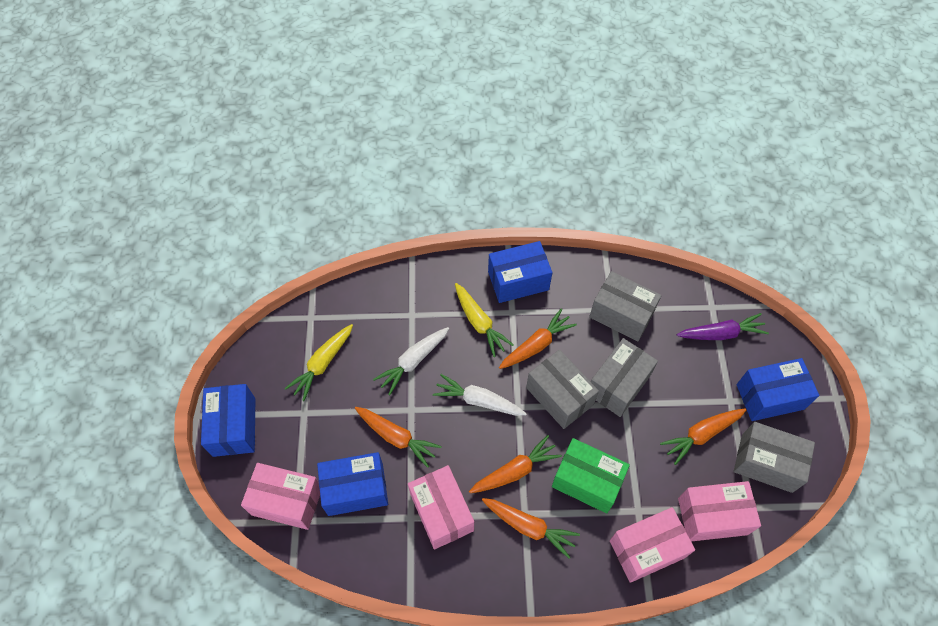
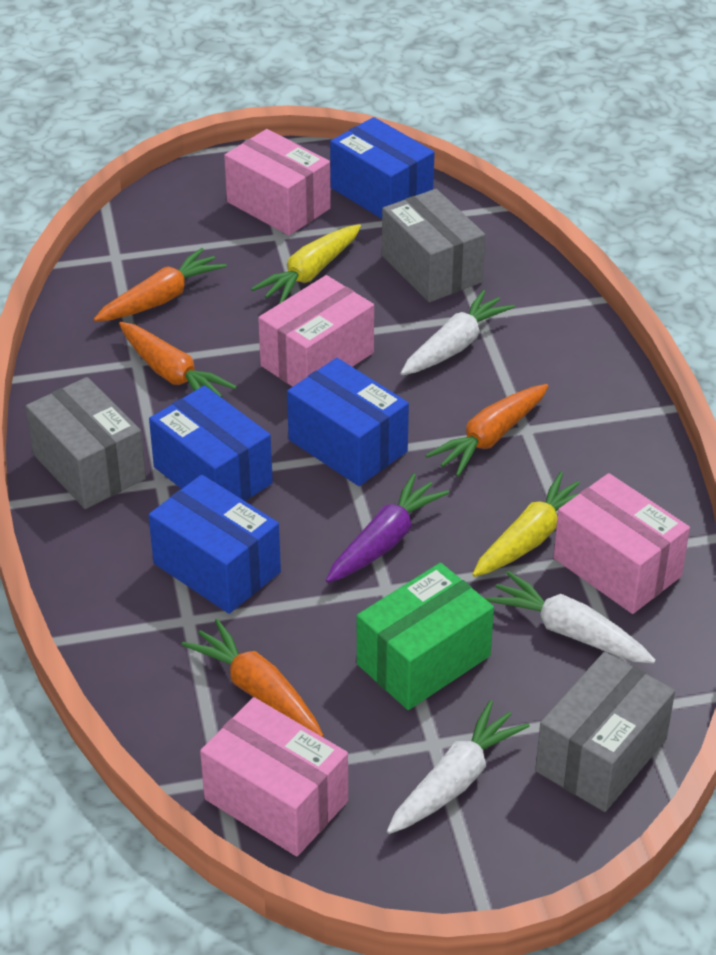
grey box: 4 -> 3
orange carrot: 5 -> 4
white carrot: 2 -> 3

